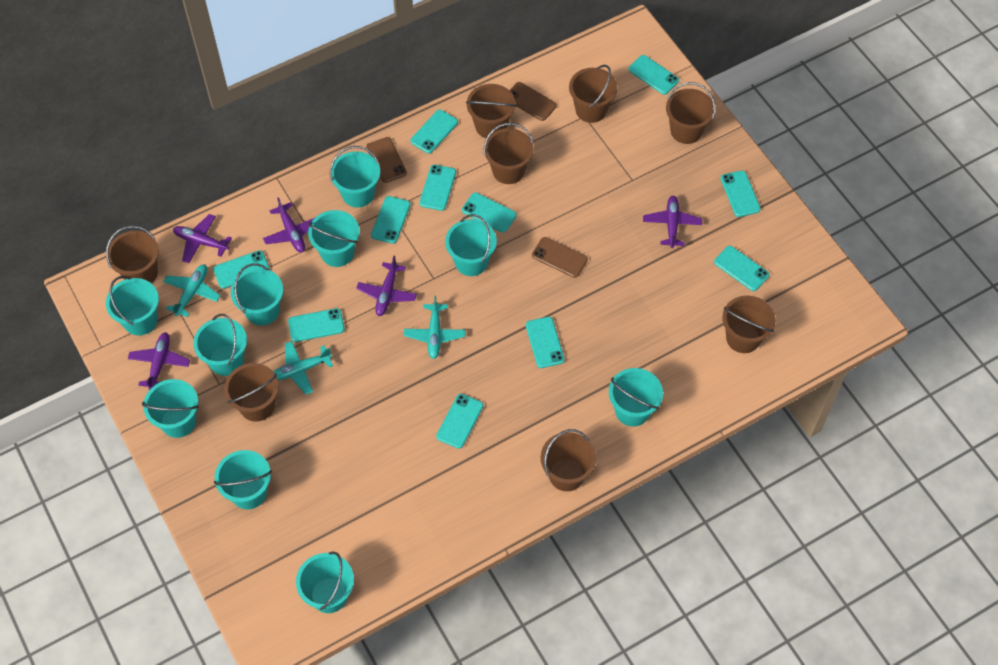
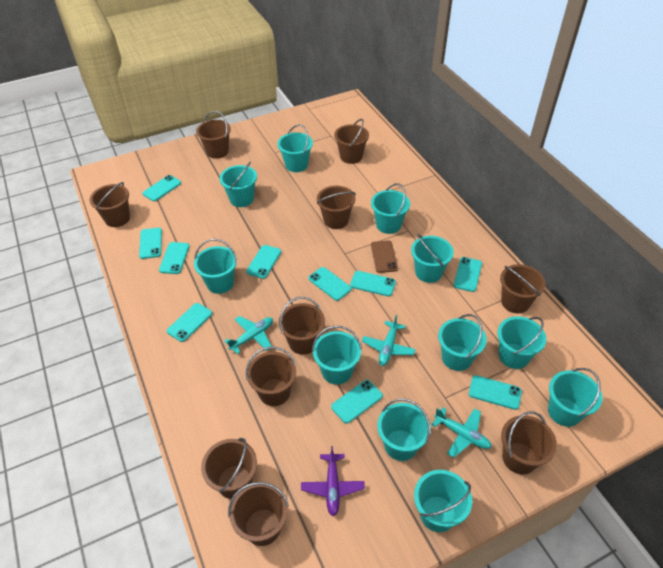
brown bucket: 8 -> 10
brown phone: 3 -> 1
purple plane: 5 -> 1
turquoise bucket: 10 -> 11
turquoise phone: 11 -> 10

